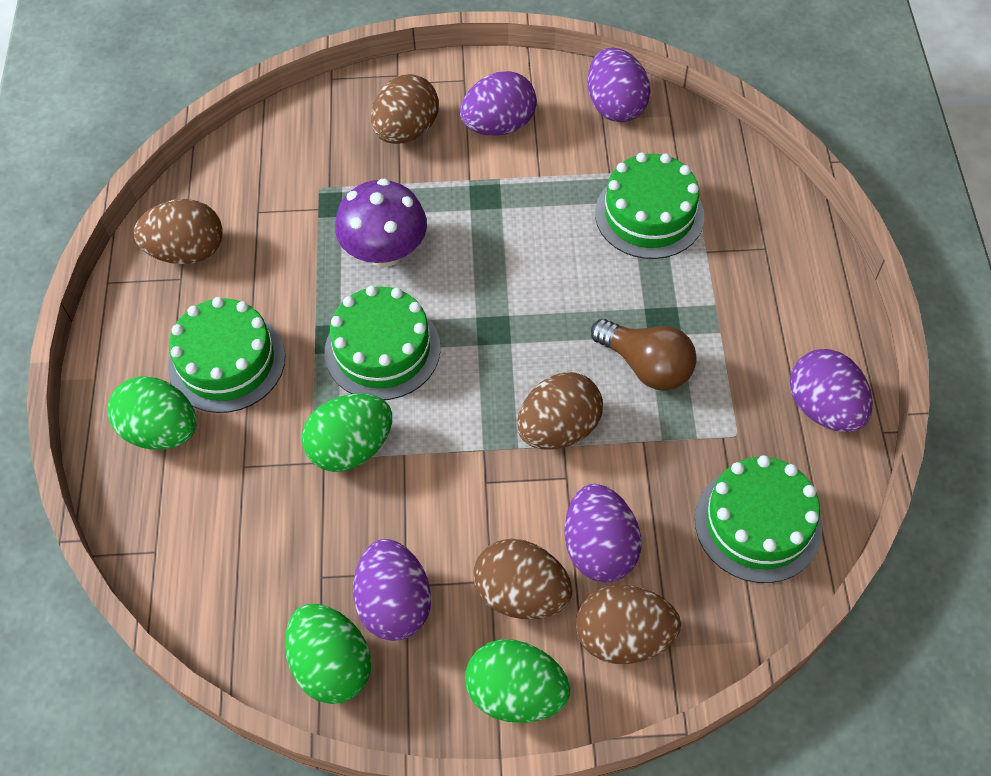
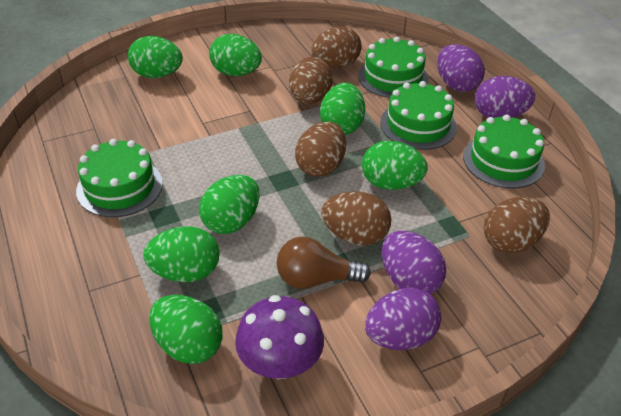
green egg: 4 -> 7
purple egg: 5 -> 4

